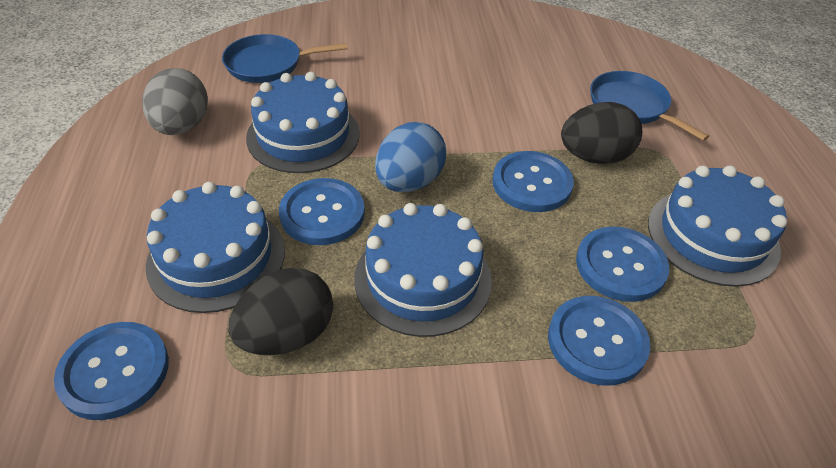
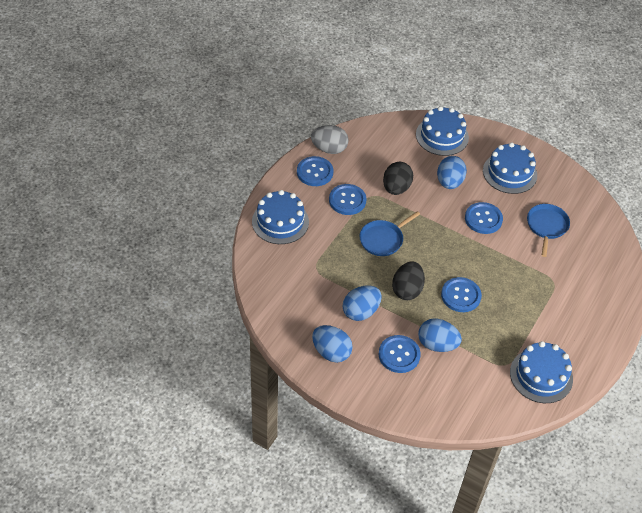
blue egg: 1 -> 4

